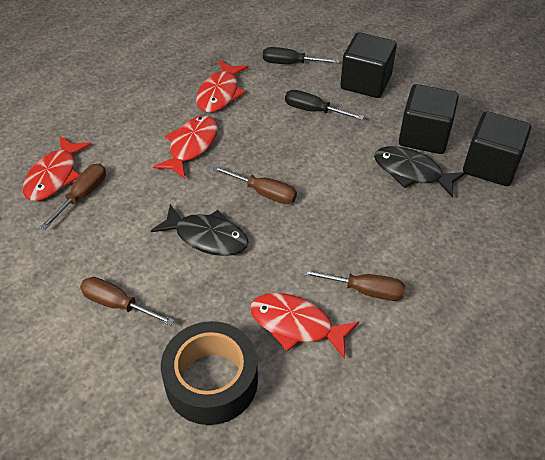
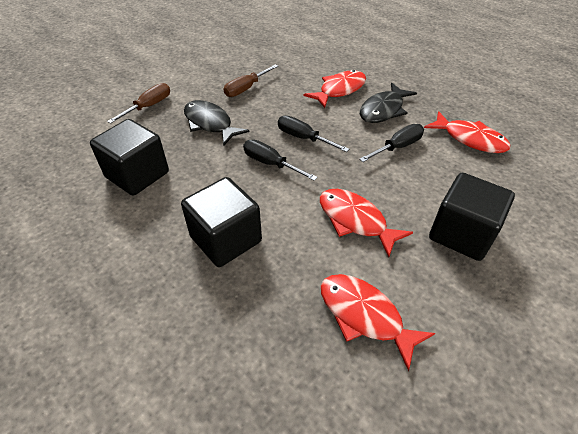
black screwdriver: 2 -> 3
black tape: 1 -> 0
brown screwdriver: 4 -> 2

